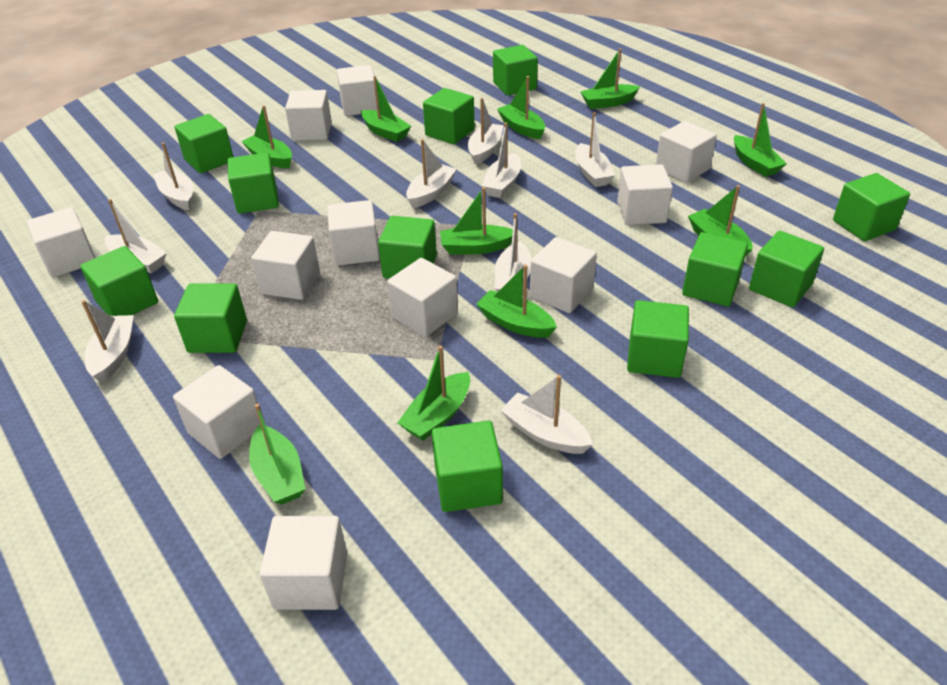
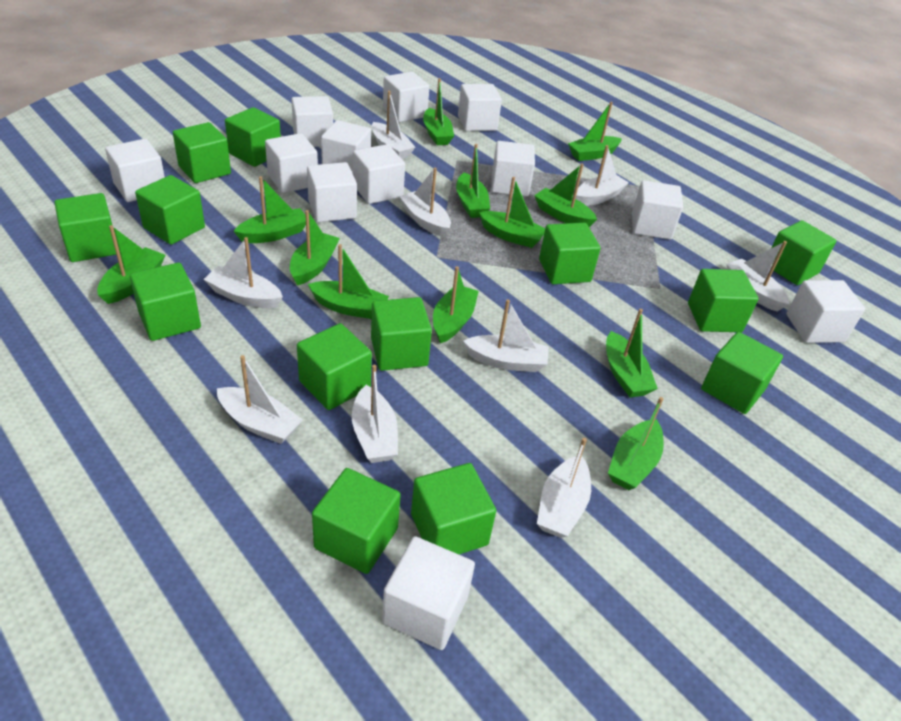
green boat: 10 -> 12
green cube: 12 -> 13
white cube: 11 -> 12

